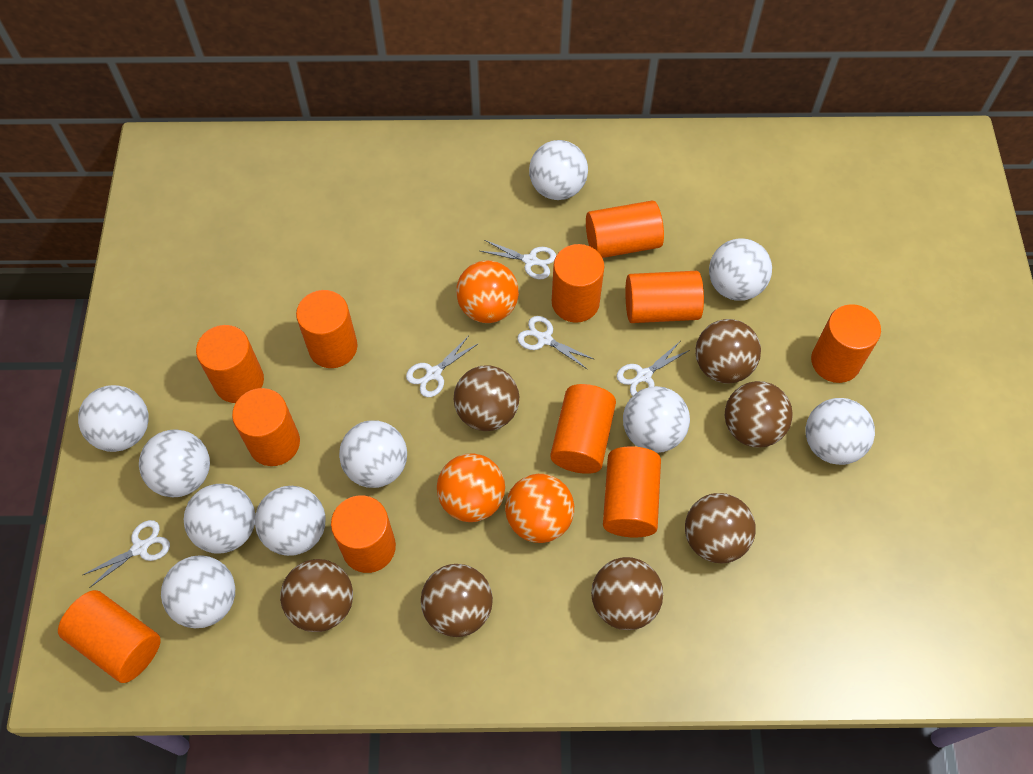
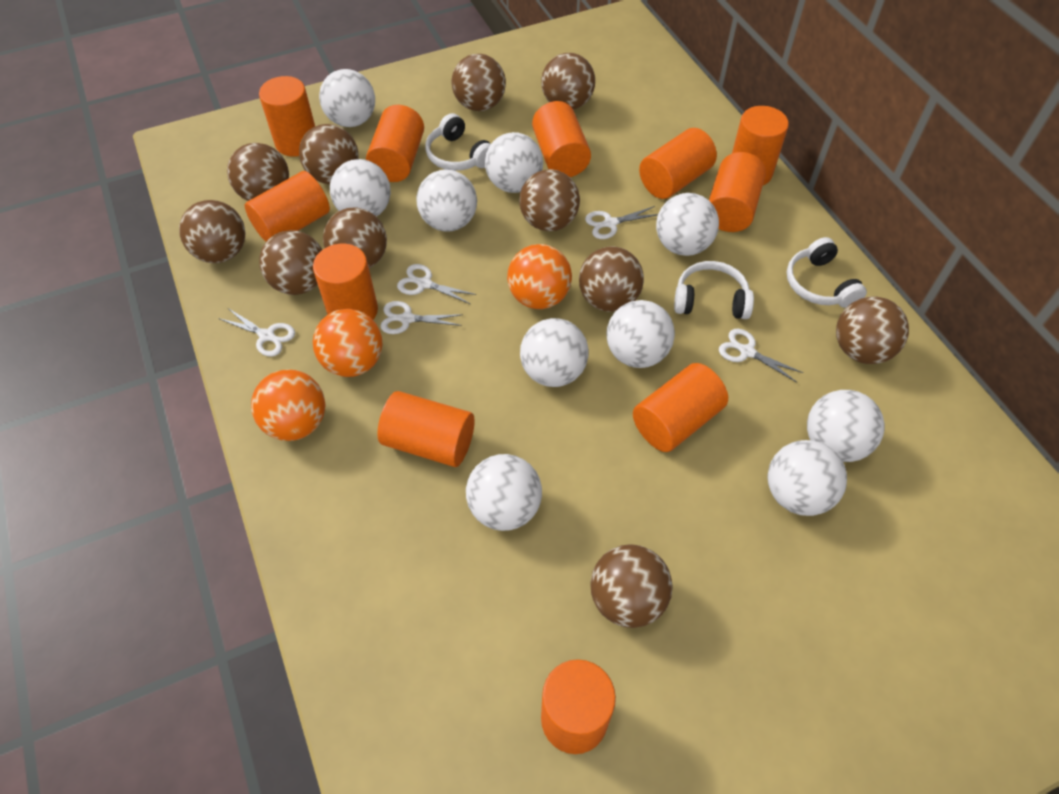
brown ball: 7 -> 11
white headphones: 0 -> 3

